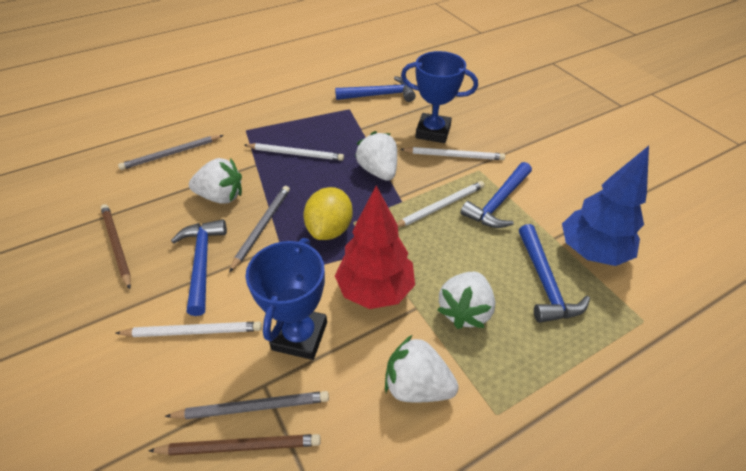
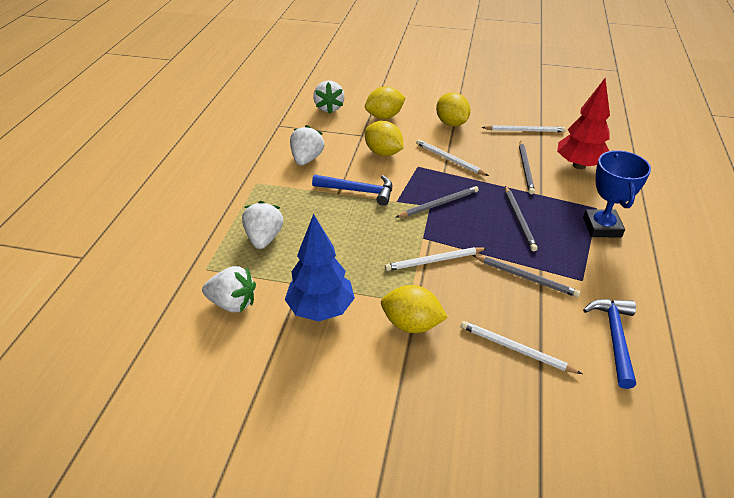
blue hammer: 4 -> 2
blue trophy: 2 -> 1
brown pencil: 2 -> 0
grey pencil: 3 -> 4
yellow lemon: 1 -> 4

